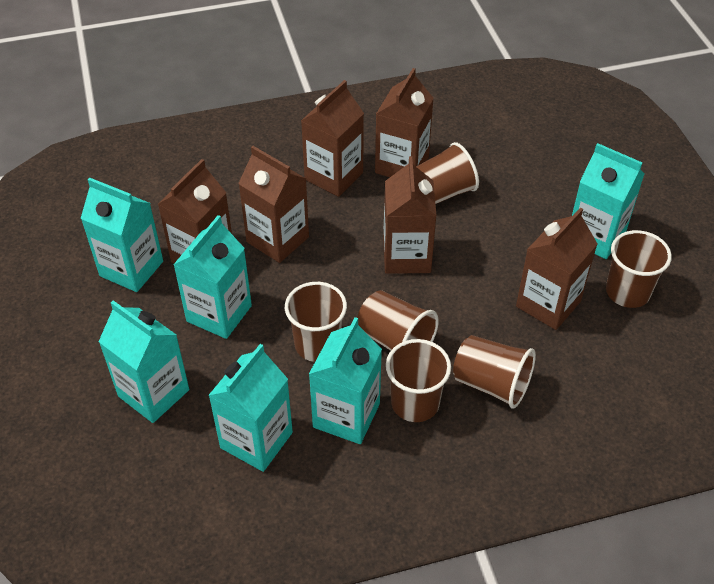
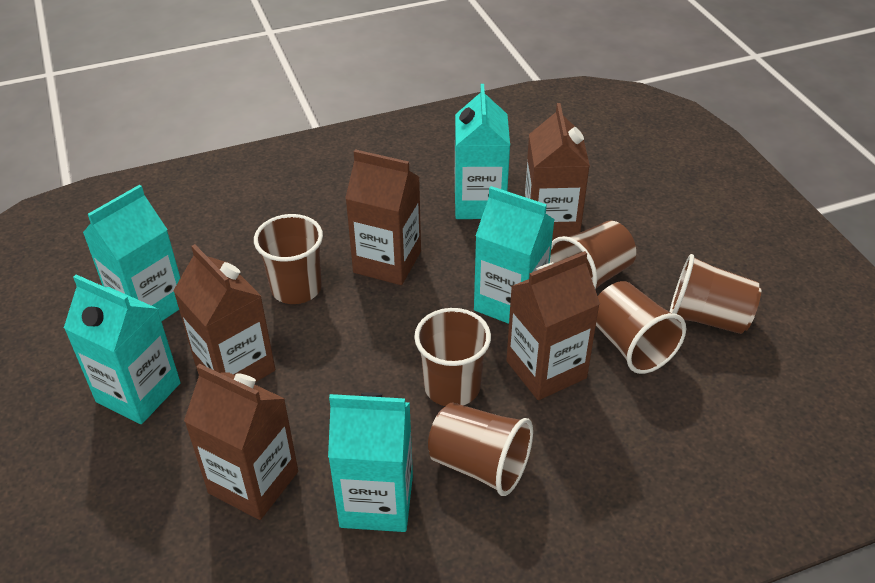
brown carton: 6 -> 5
turquoise carton: 6 -> 5

